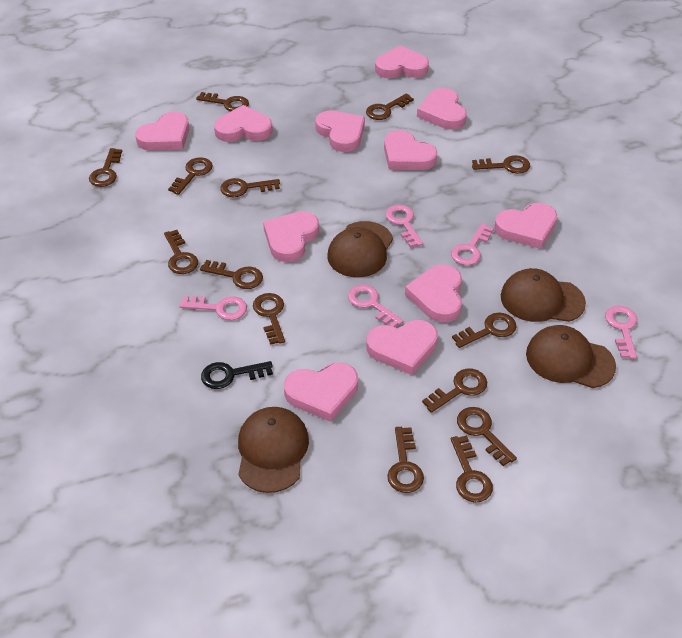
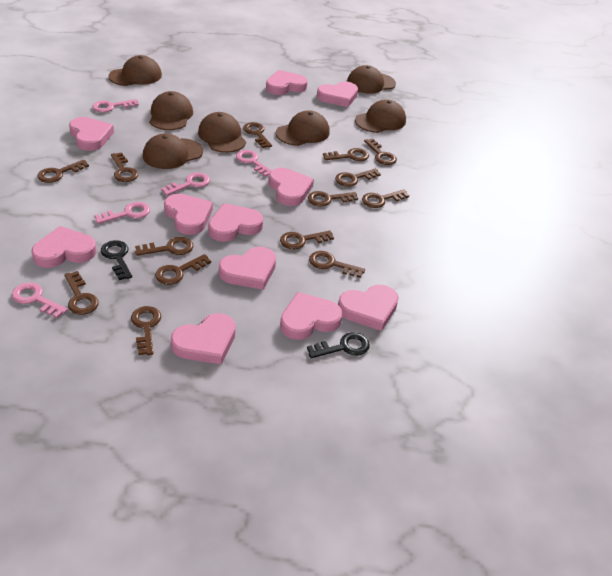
black key: 1 -> 2
brown cap: 4 -> 7

